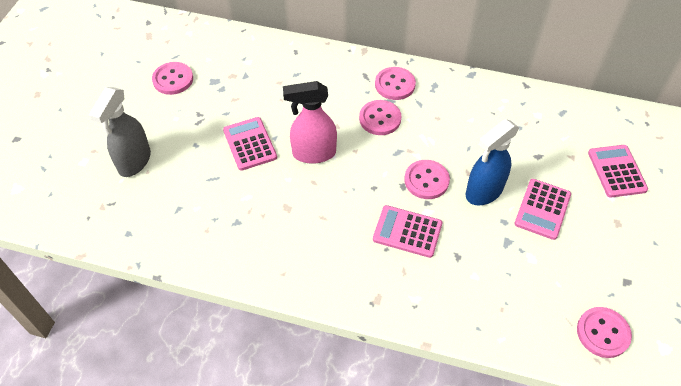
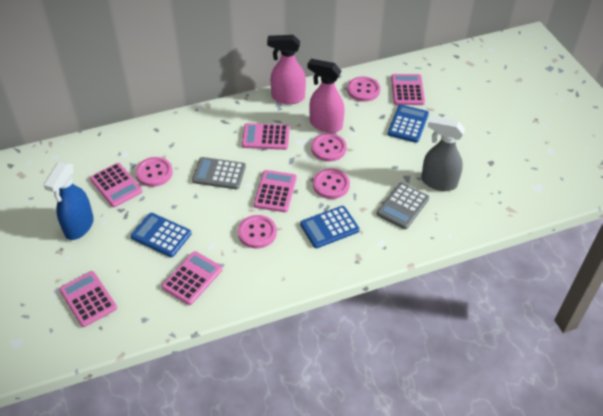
blue calculator: 0 -> 3
grey calculator: 0 -> 2
pink calculator: 4 -> 6
pink spray bottle: 1 -> 2

